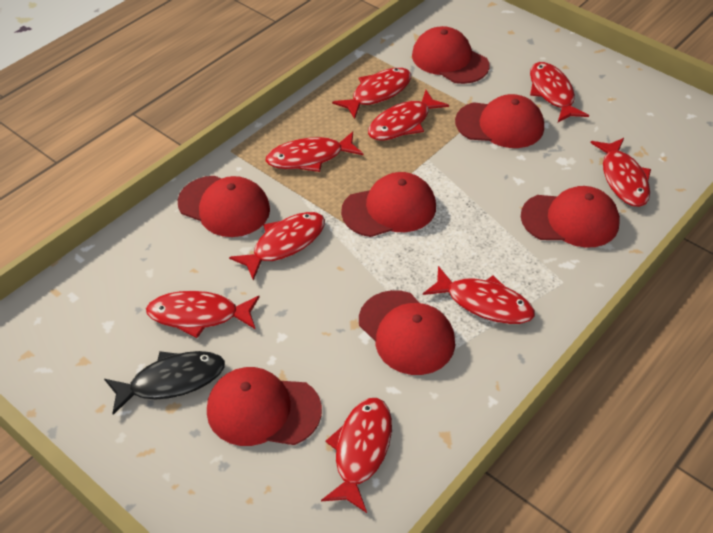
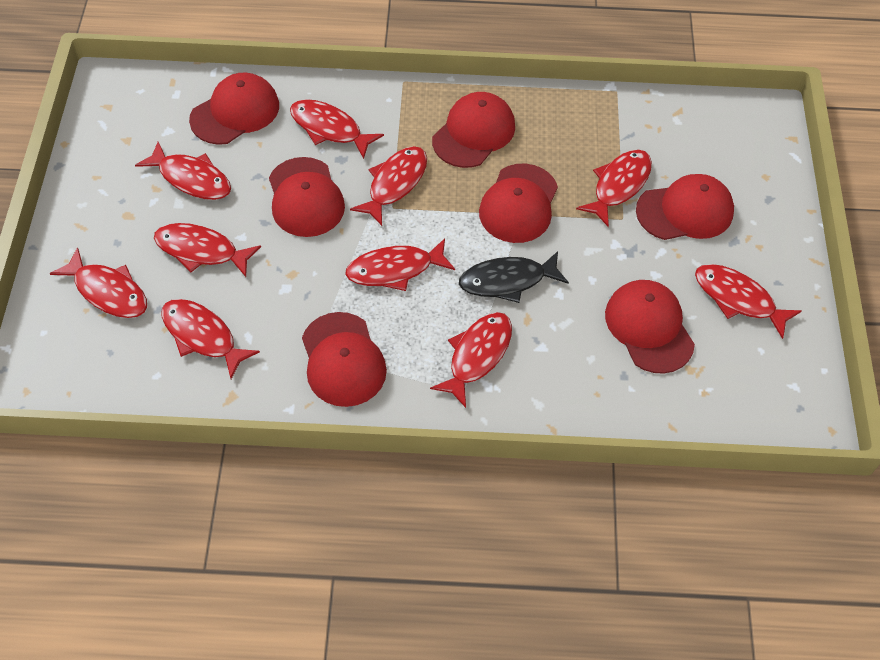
red fish: 9 -> 10

